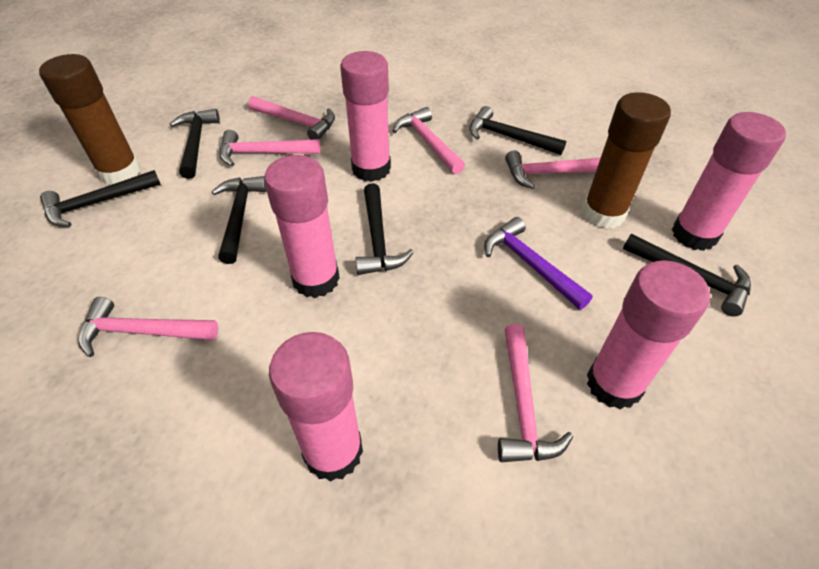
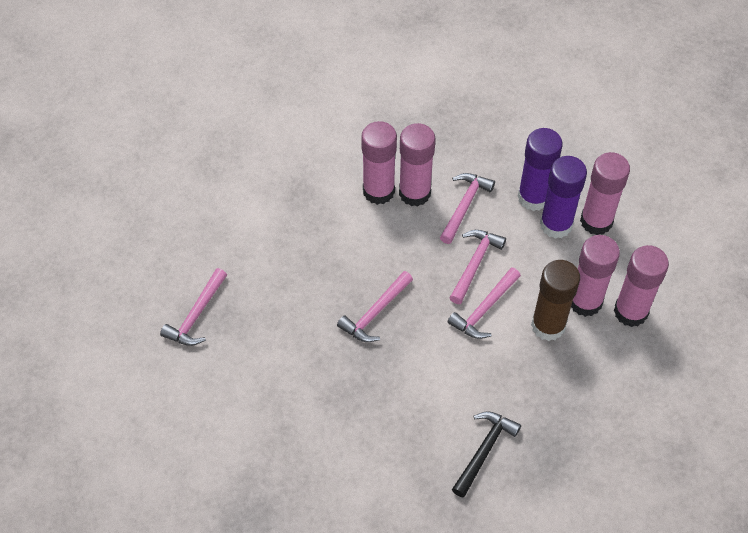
black hammer: 6 -> 1
brown glue stick: 2 -> 1
pink hammer: 6 -> 5
purple glue stick: 0 -> 2
purple hammer: 1 -> 0

